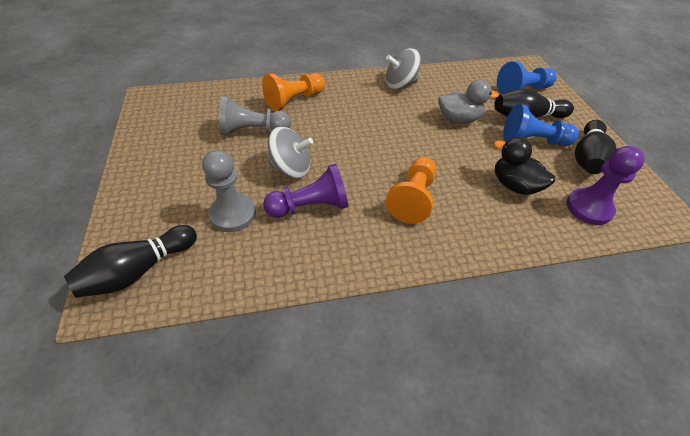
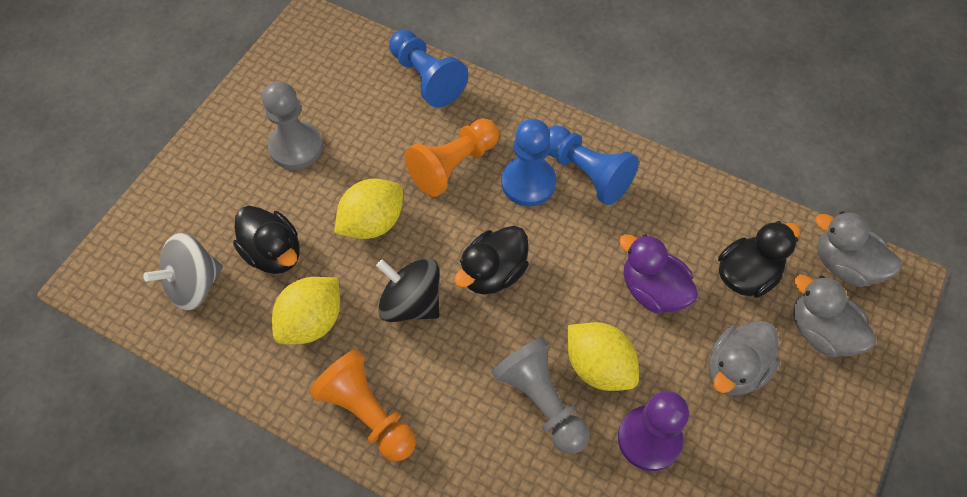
black bowling pin: 3 -> 0
black duck: 1 -> 3
black spinning top: 0 -> 1
blue pawn: 2 -> 3
grey duck: 1 -> 3
grey spinning top: 2 -> 1
purple duck: 0 -> 1
purple pawn: 2 -> 1
yellow lemon: 0 -> 3

